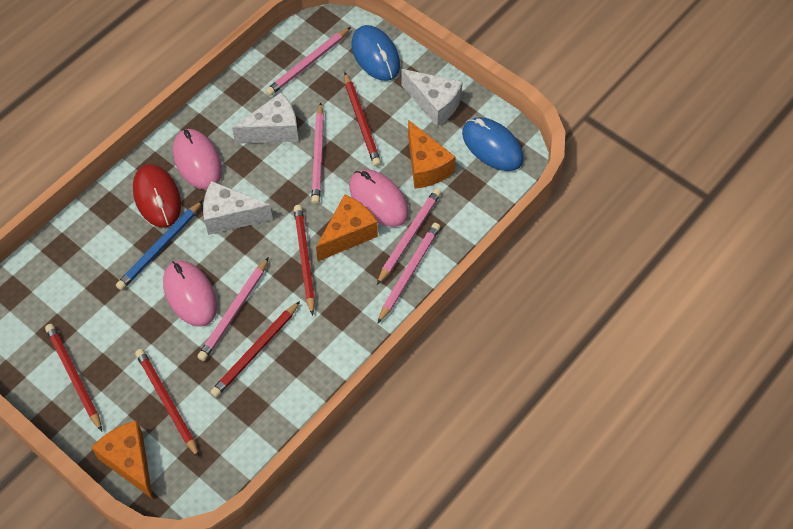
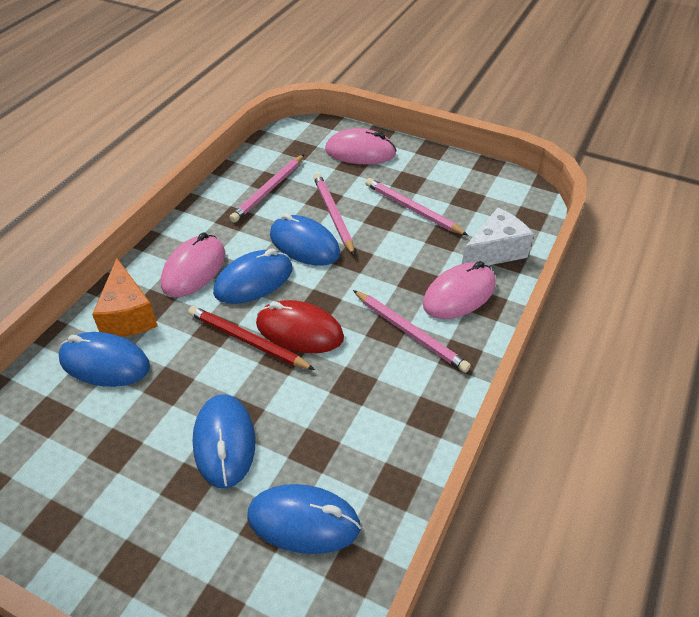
blue mouse: 2 -> 5
blue pencil: 1 -> 0
orange cheese: 3 -> 1
pink pencil: 5 -> 4
red pencil: 5 -> 1
white cheese: 3 -> 1

